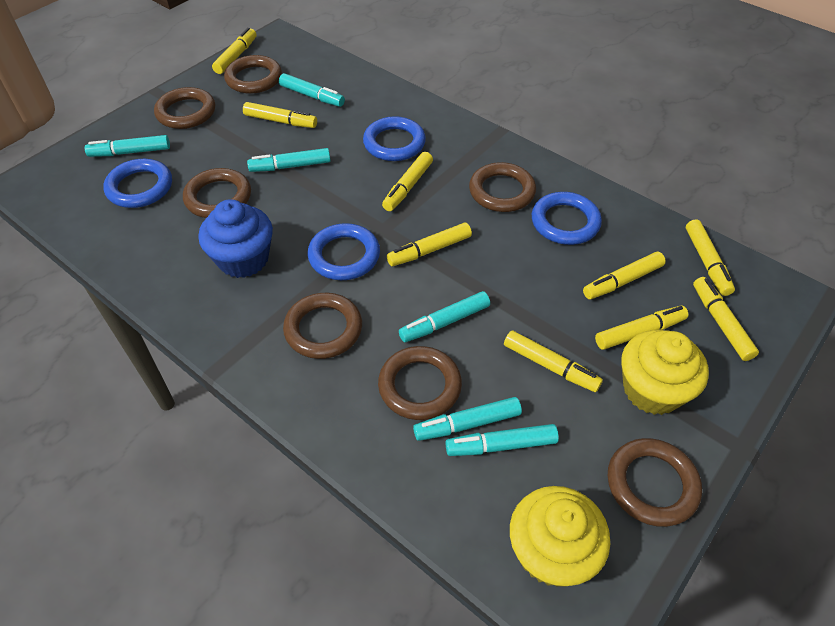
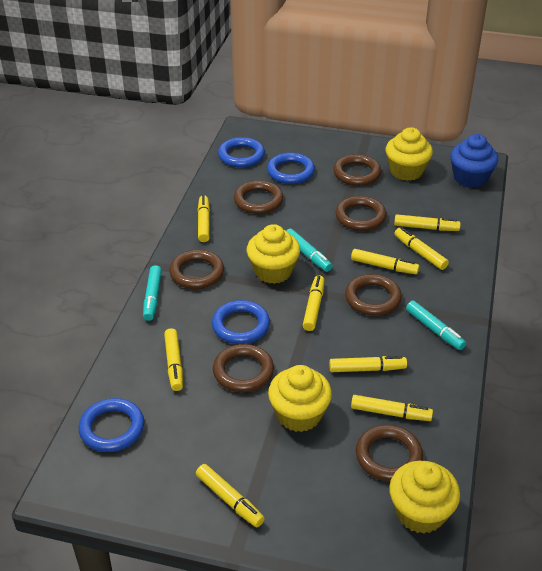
turquoise marker: 6 -> 3
yellow cupcake: 2 -> 4

